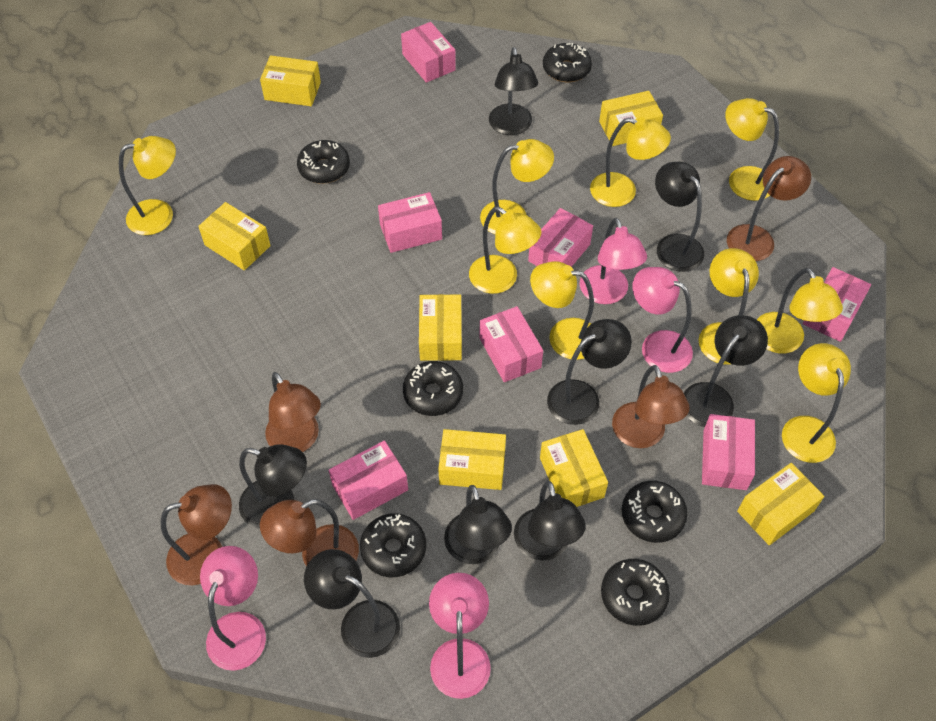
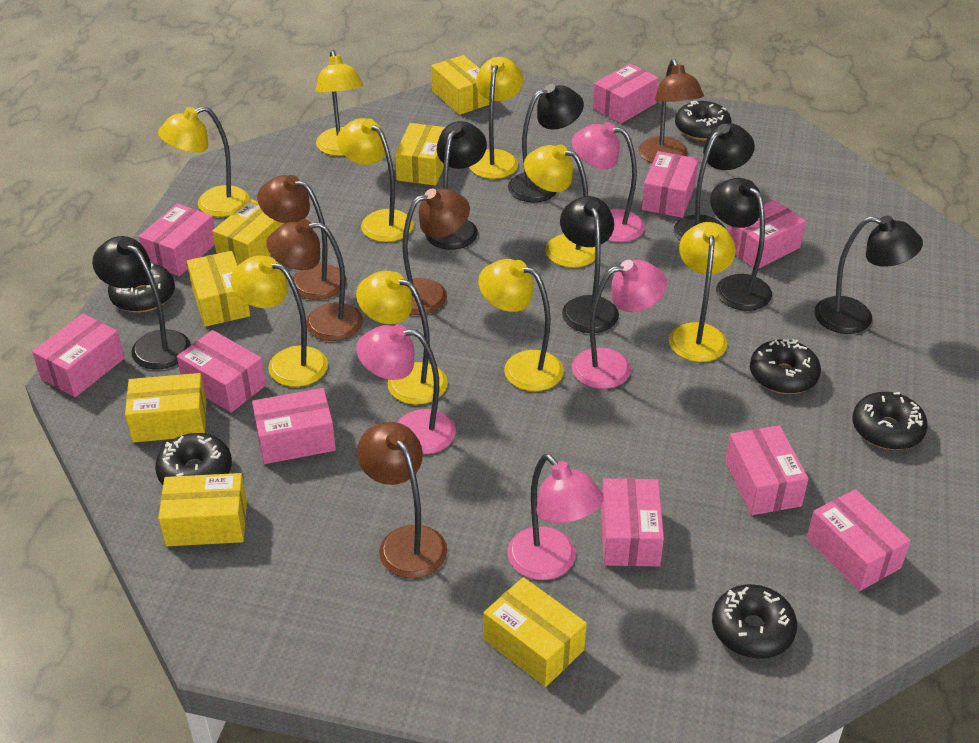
black lamp: 8 -> 7
pink box: 7 -> 10

